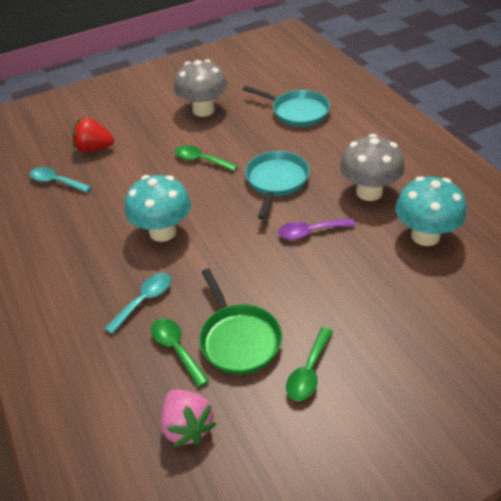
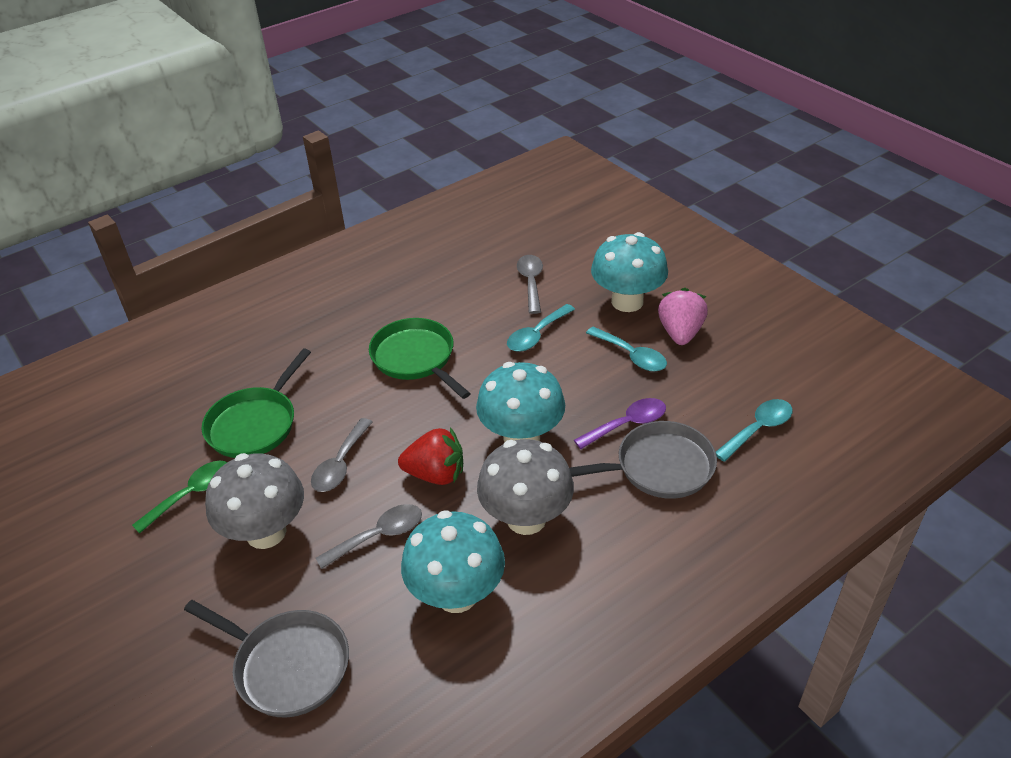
green pan: 1 -> 2
green spoon: 3 -> 1
grey pan: 0 -> 2
grey spoon: 0 -> 3
turquoise mushroom: 2 -> 3
turquoise pan: 2 -> 0
turquoise spoon: 2 -> 3

